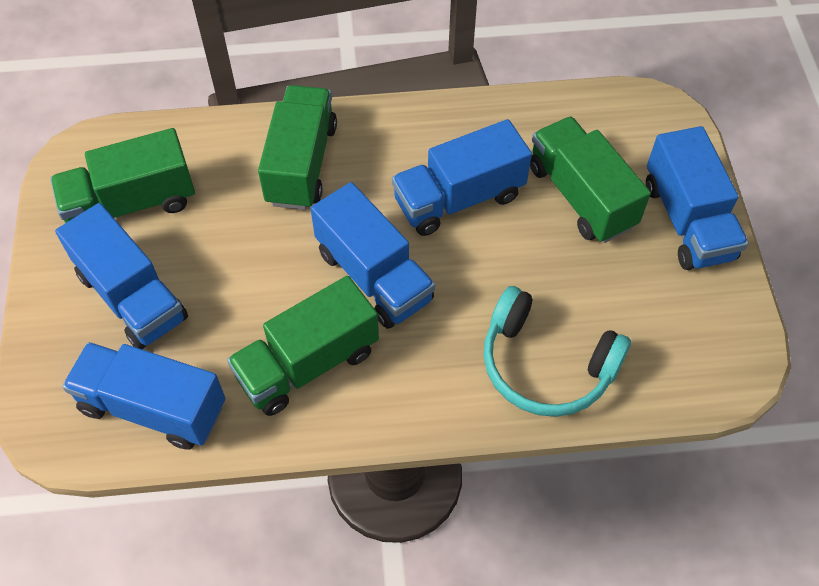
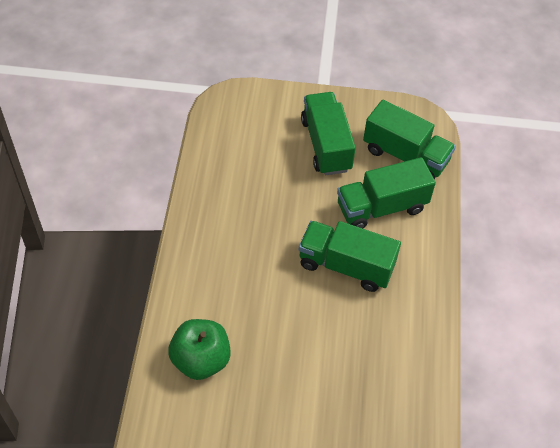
blue truck: 5 -> 0
green apple: 0 -> 1
turquoise headphones: 1 -> 0

